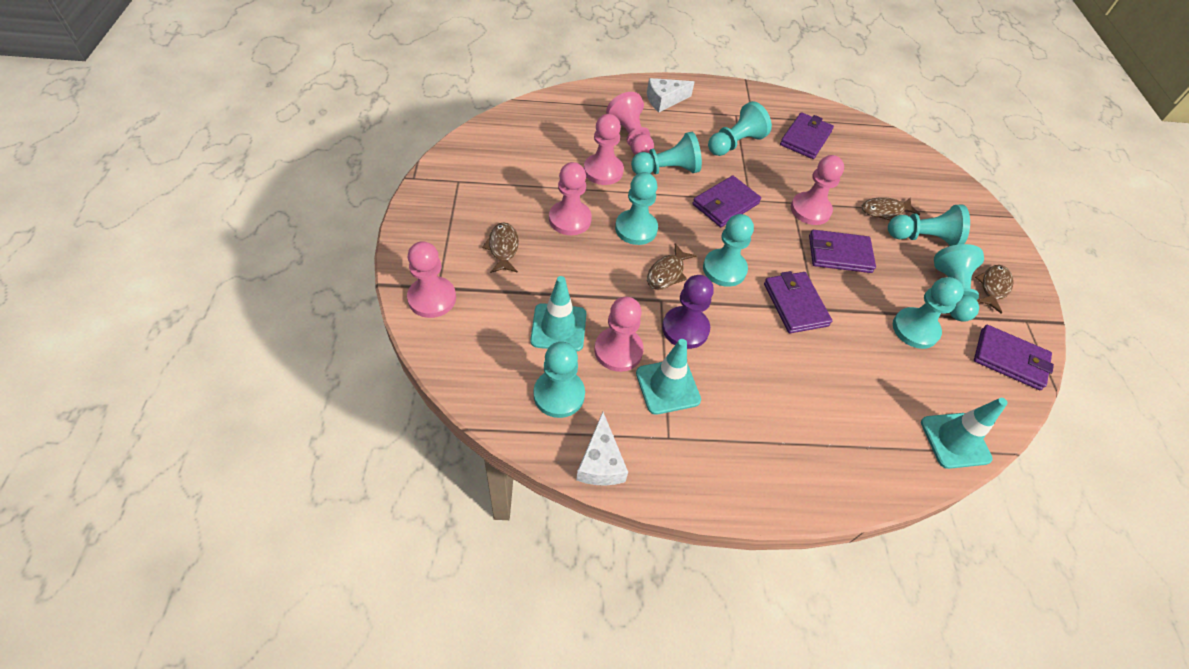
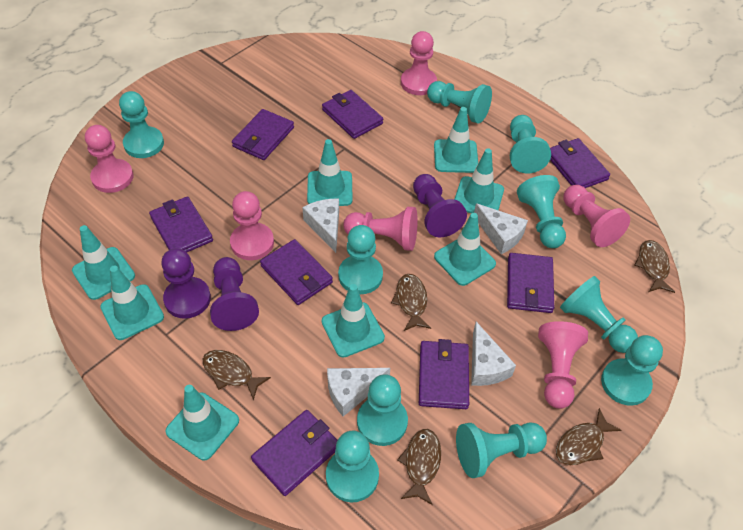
brown fish: 4 -> 5
purple pawn: 1 -> 3
purple wallet: 5 -> 8
turquoise pawn: 8 -> 10
turquoise traffic cone: 3 -> 8
white cheese: 2 -> 4

